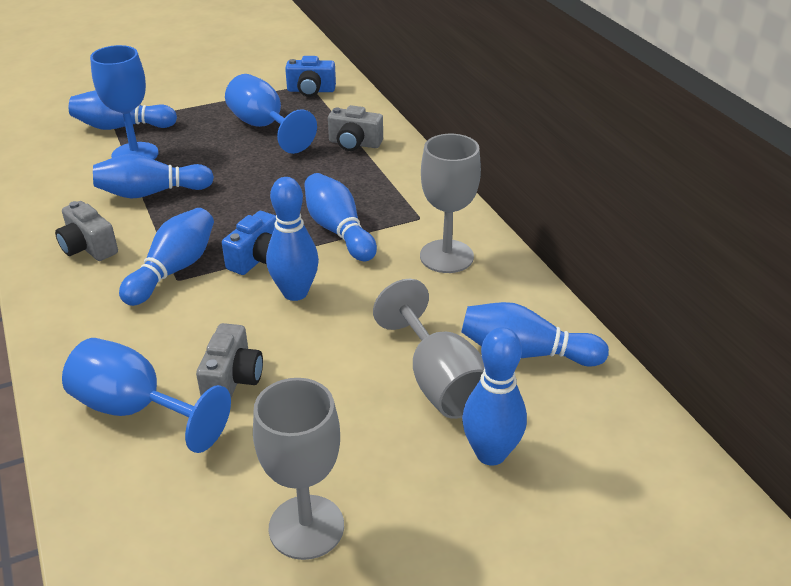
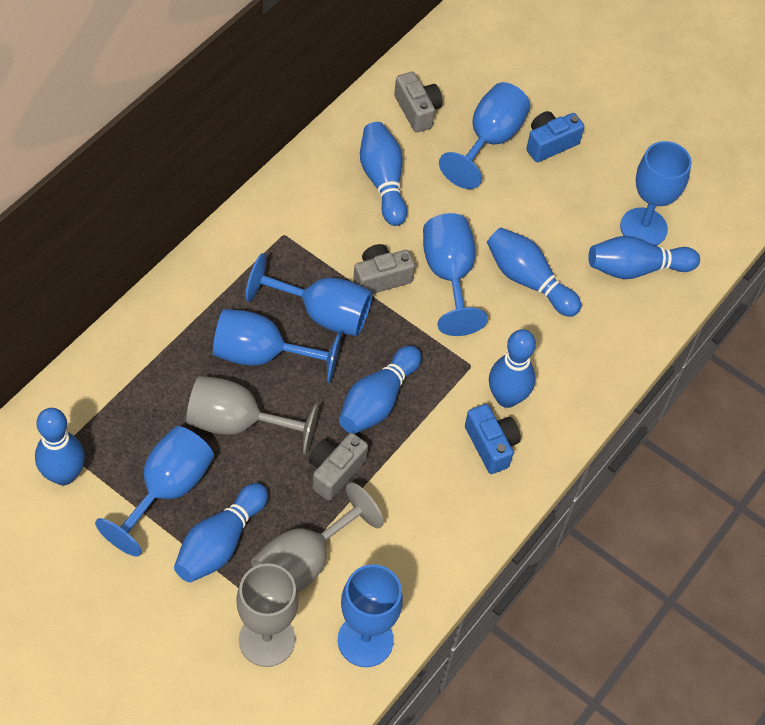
blue goblet: 3 -> 7

